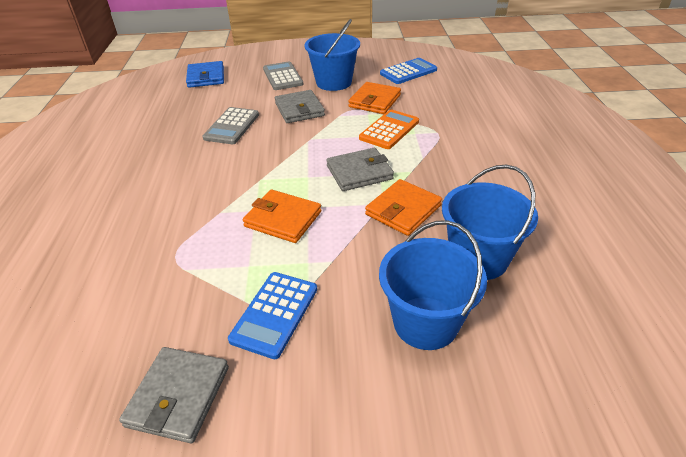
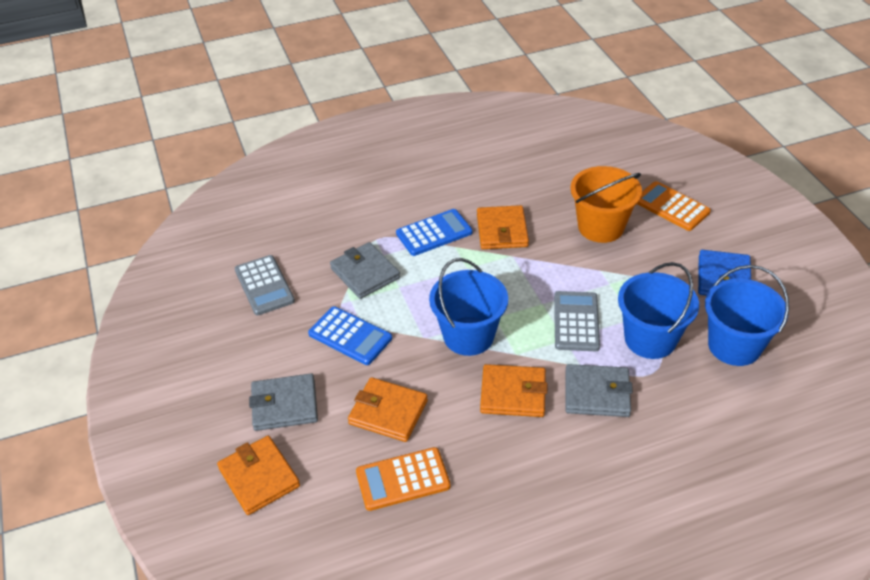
orange bucket: 0 -> 1
orange calculator: 1 -> 2
orange wallet: 3 -> 4

